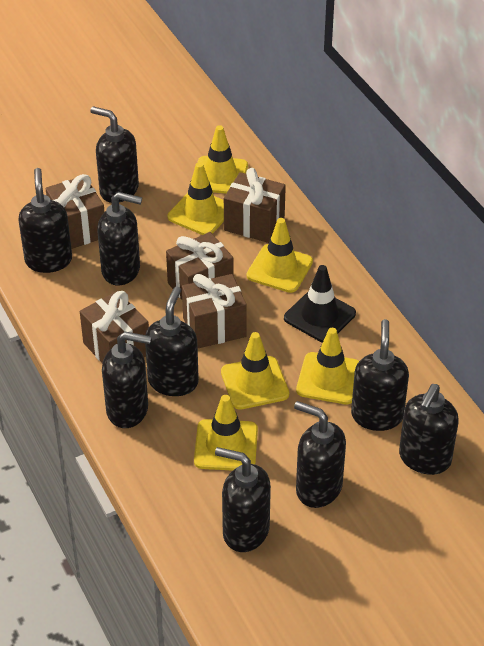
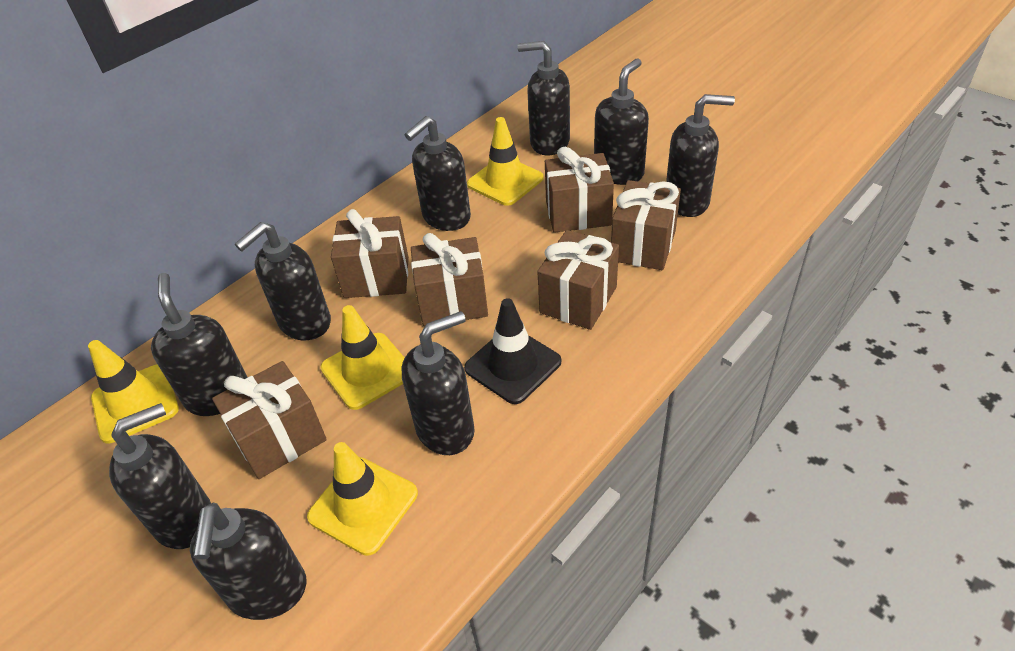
brown gift: 5 -> 6
yellow traffic cone: 6 -> 4

